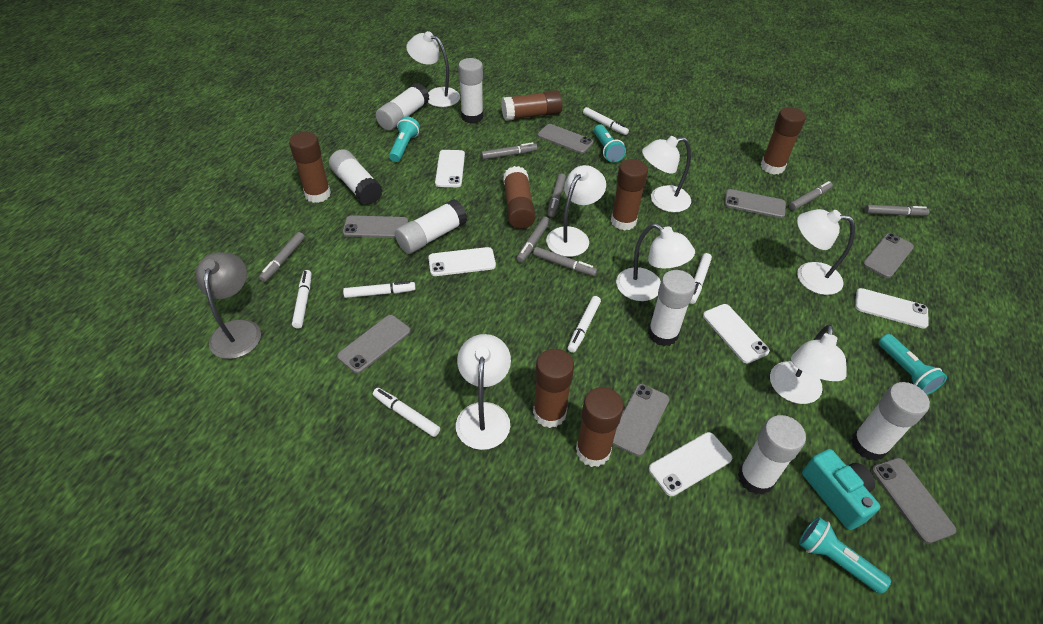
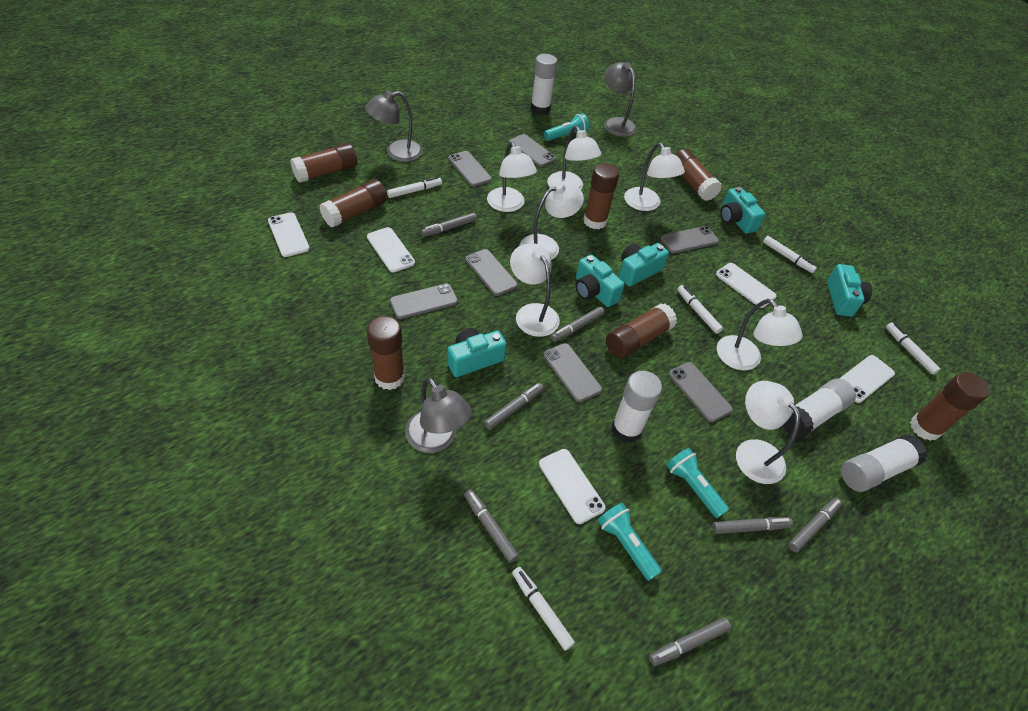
grey lamp: 1 -> 3
turquoise camera: 1 -> 5
turquoise flashlight: 4 -> 3
white glue stick: 7 -> 4
white marker: 6 -> 5

